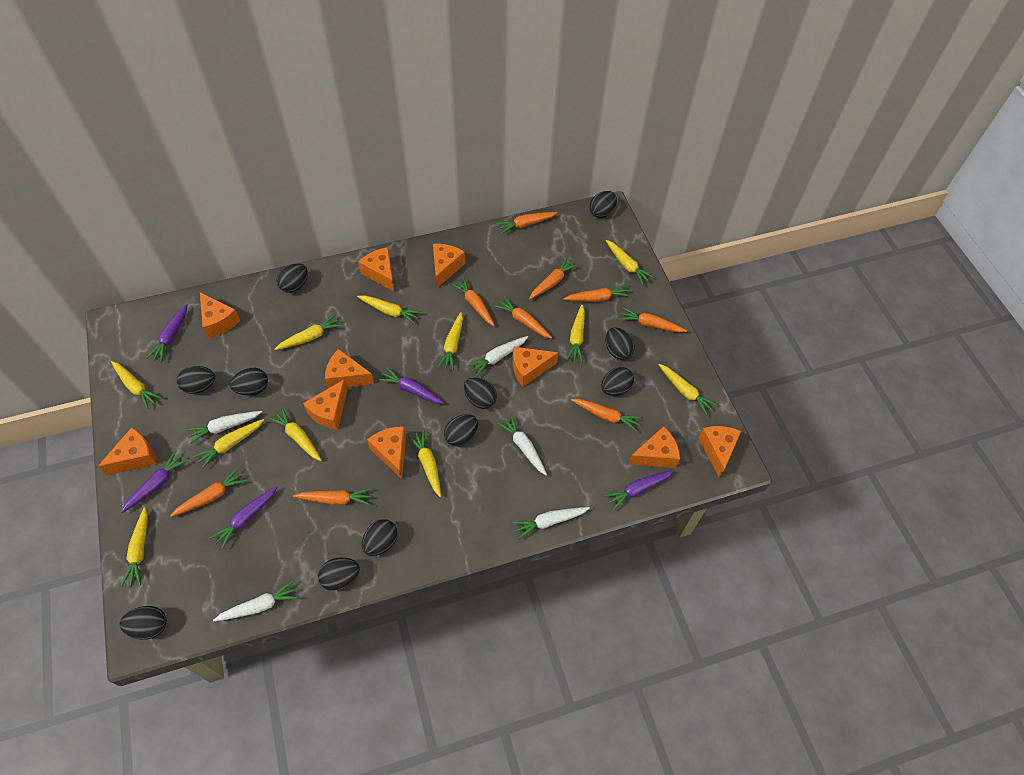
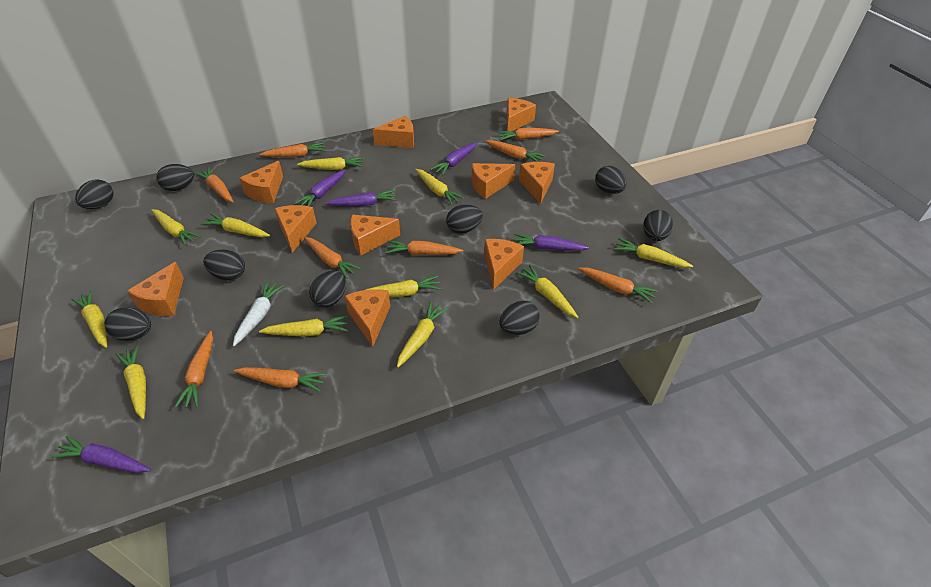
black egg: 11 -> 9
white carrot: 5 -> 1

